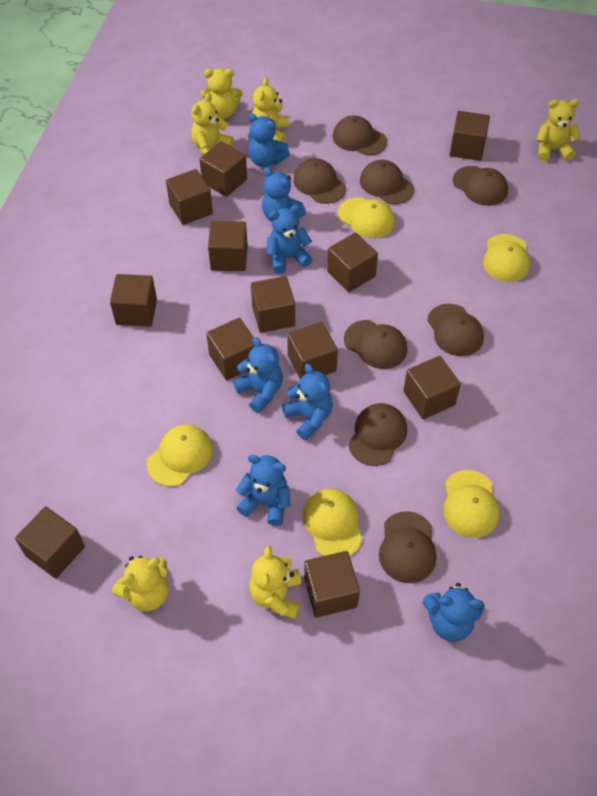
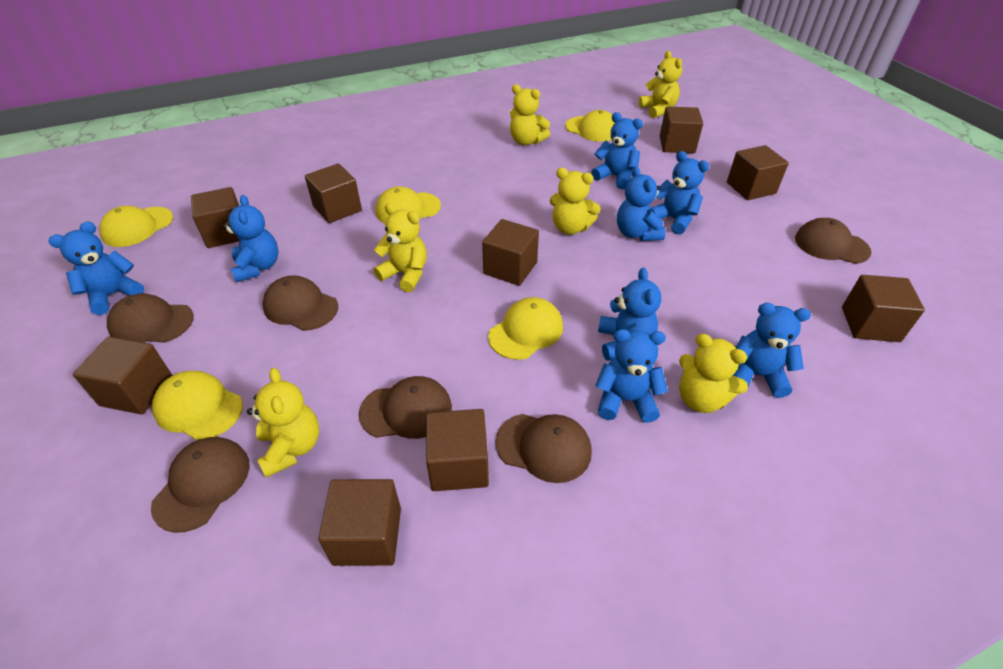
blue teddy bear: 7 -> 8
brown cap: 8 -> 6
brown cube: 12 -> 9

